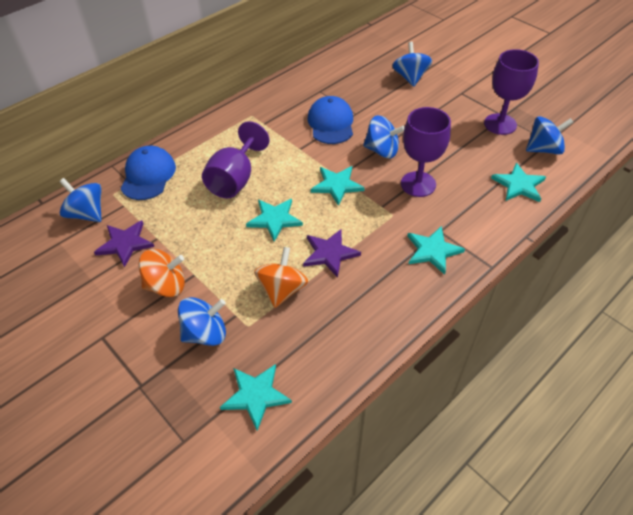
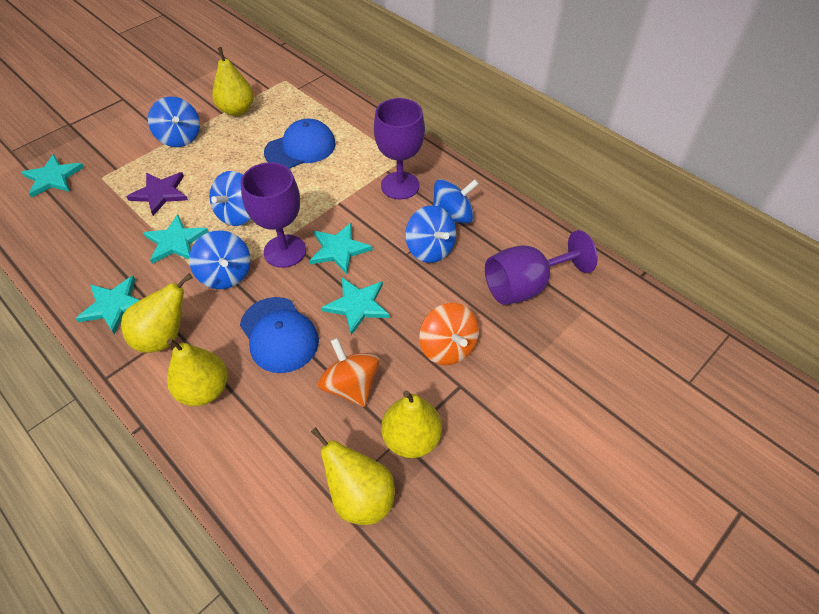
purple star: 2 -> 1
yellow pear: 0 -> 5

